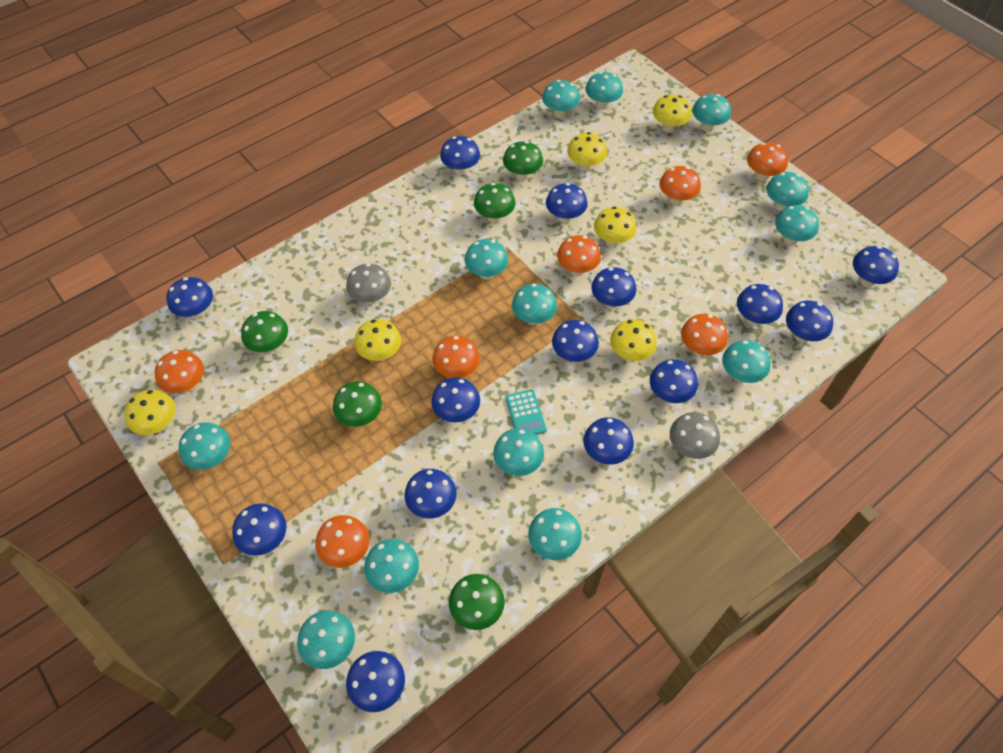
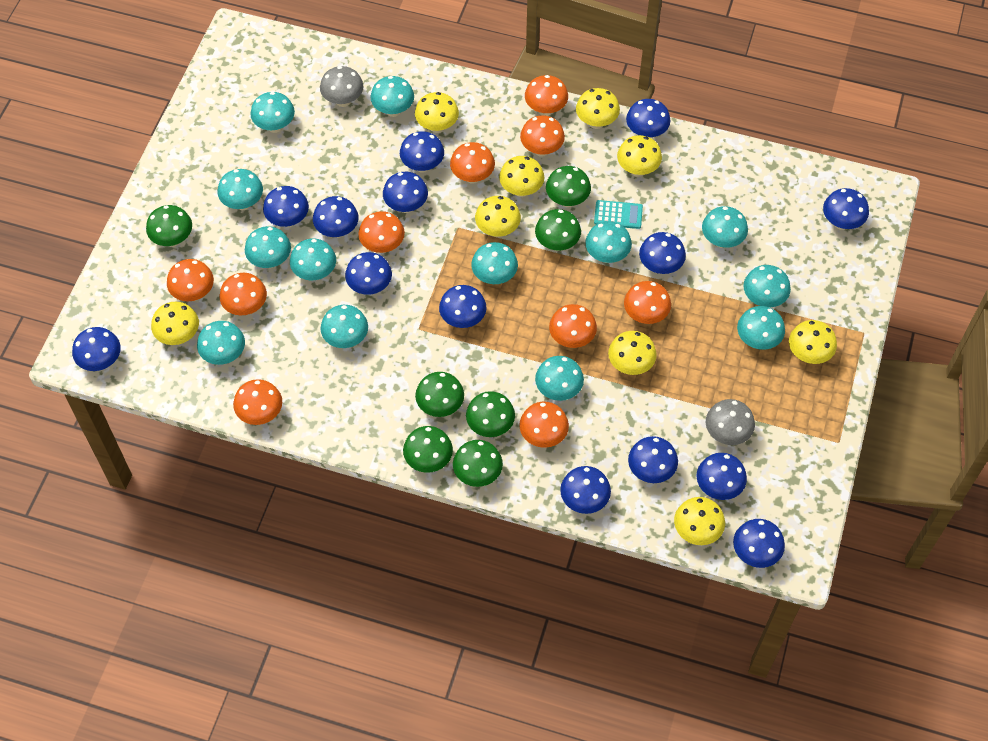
green mushroom: 5 -> 7
orange mushroom: 7 -> 10
yellow mushroom: 6 -> 9

